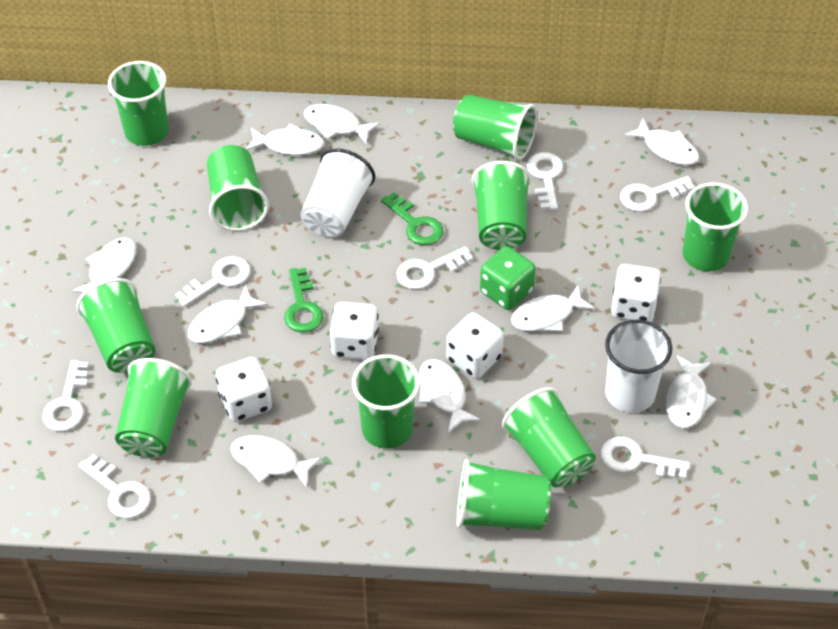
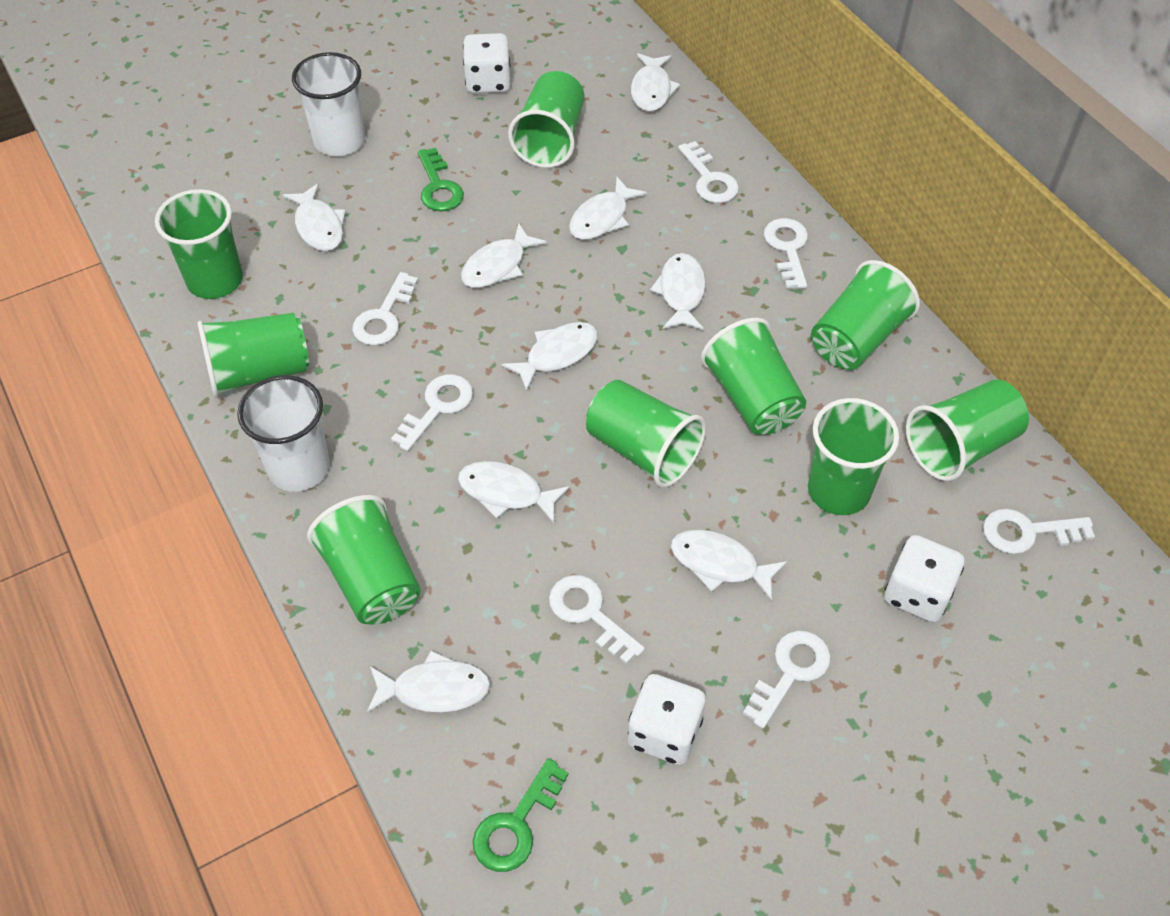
green cup: 10 -> 9
green dice: 1 -> 0
white dice: 4 -> 3

